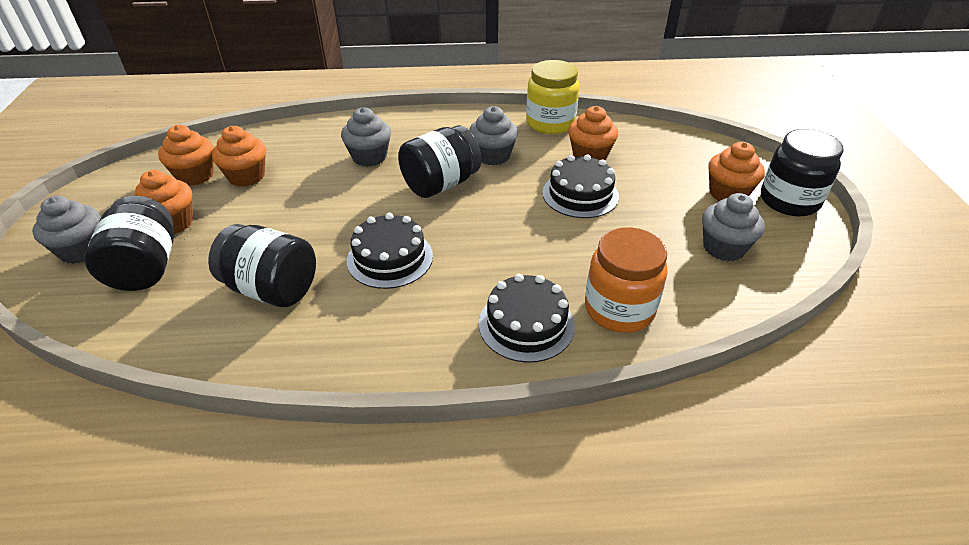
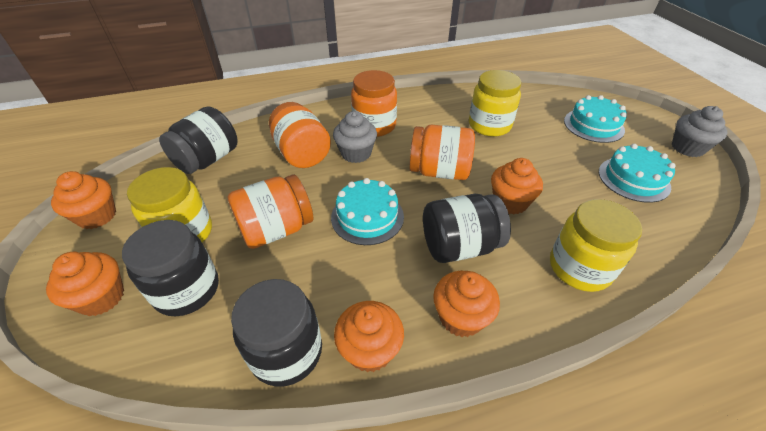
black cake: 3 -> 0
grey cupcake: 4 -> 2
orange jar: 1 -> 4
turquoise cake: 0 -> 3
yellow jar: 1 -> 3

